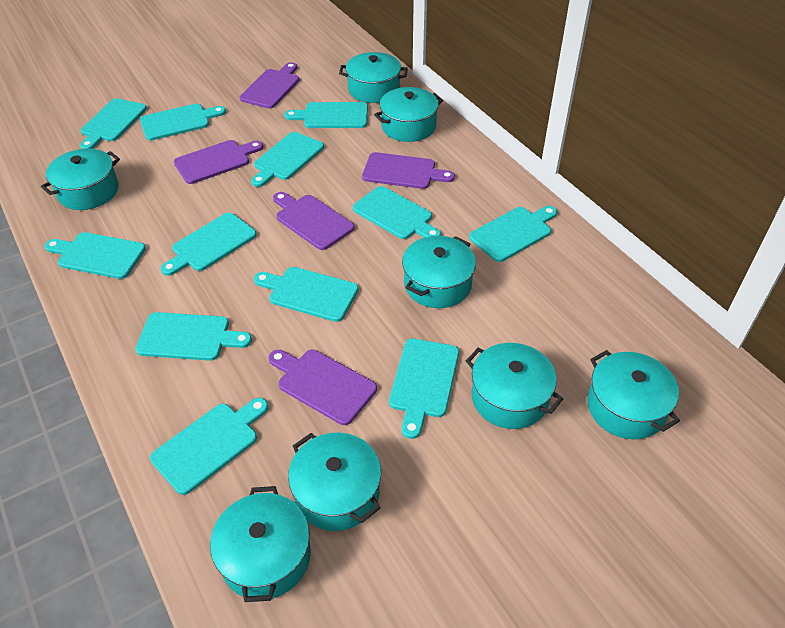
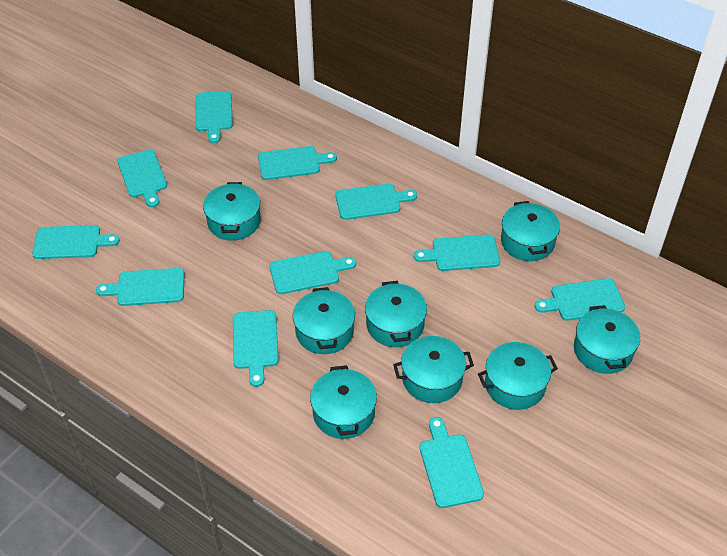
purple cutting board: 5 -> 0
turquoise cutting board: 12 -> 11

